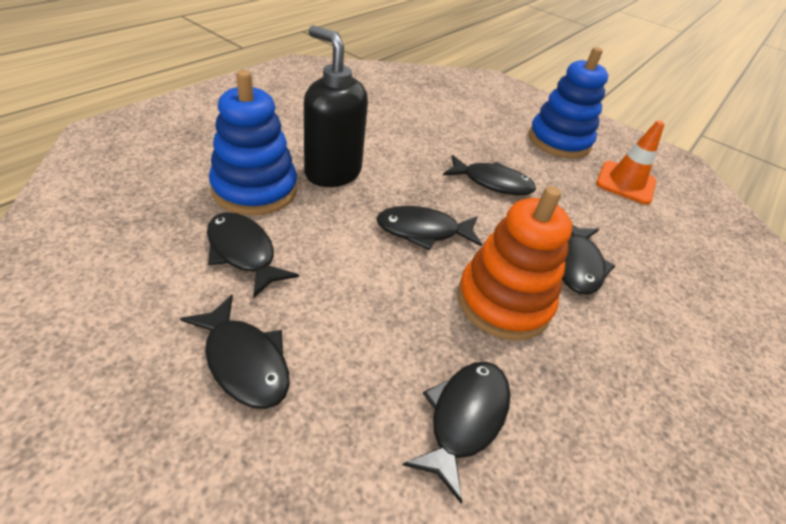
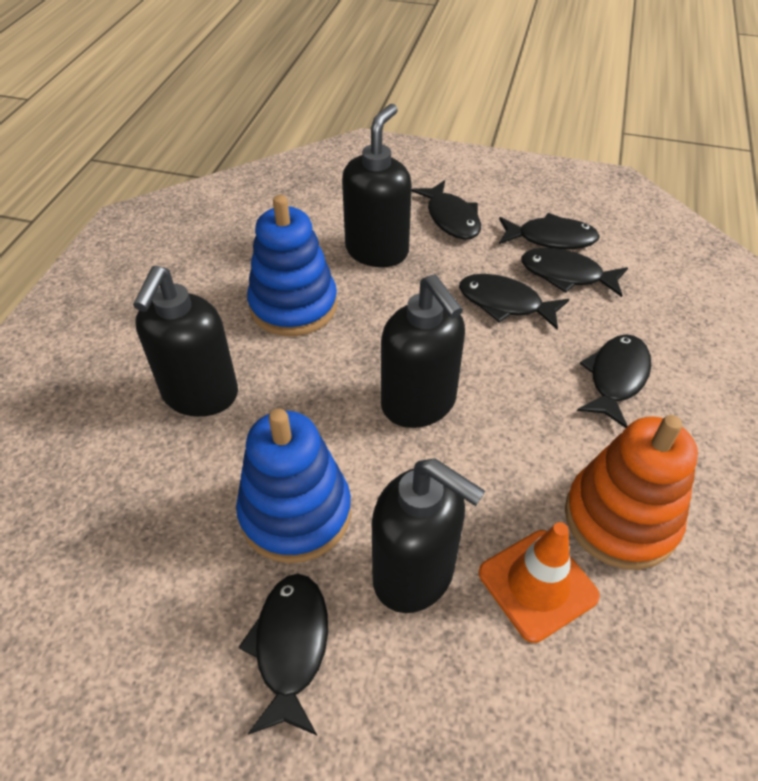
black soap dispenser: 1 -> 4

